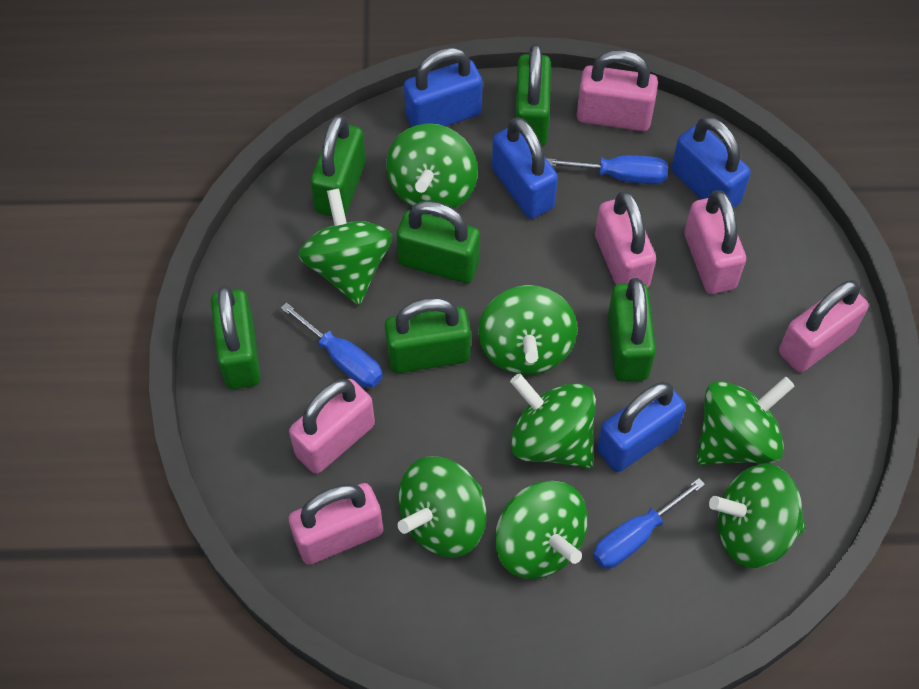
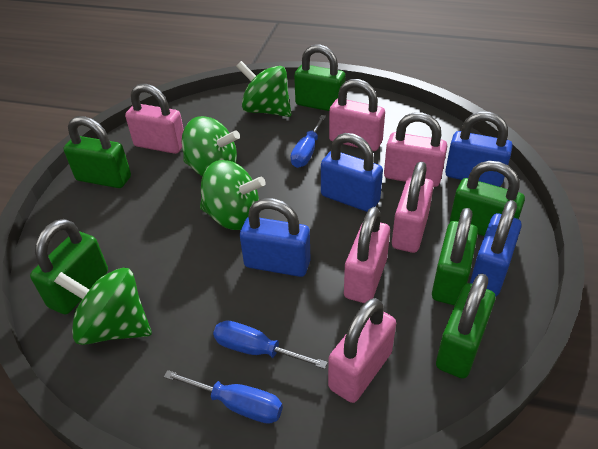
green spinning top: 8 -> 4

